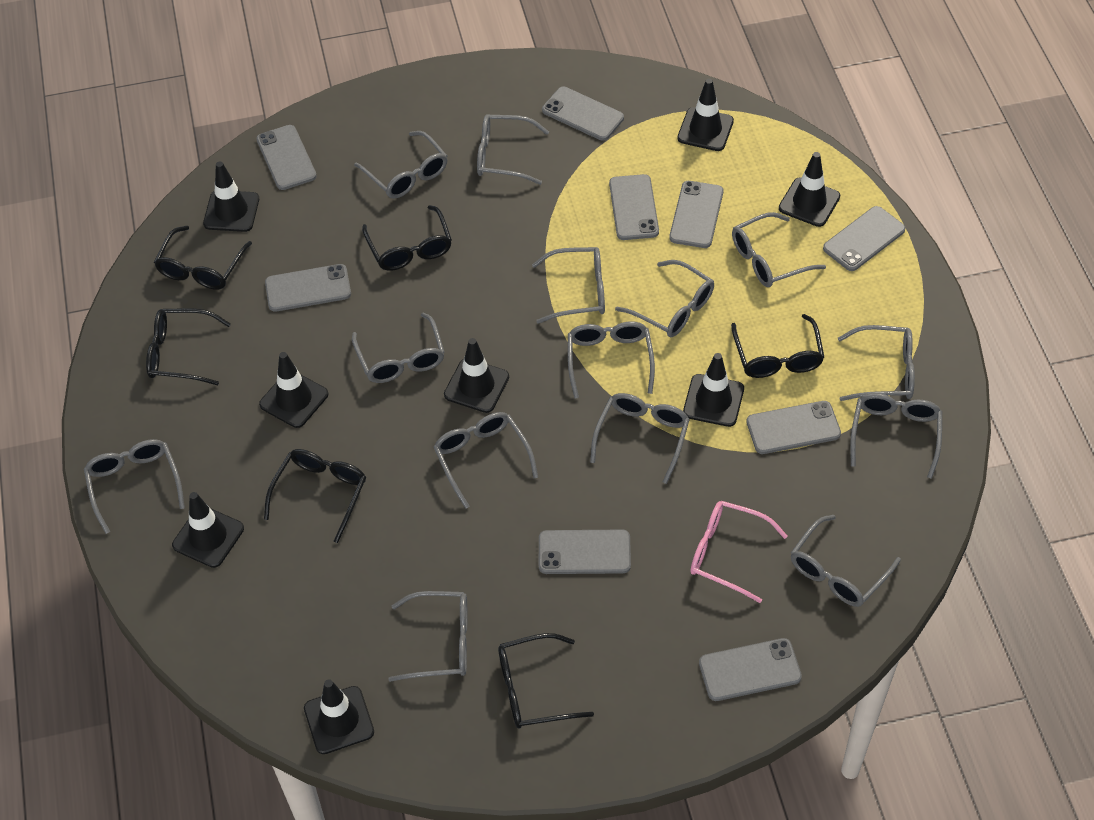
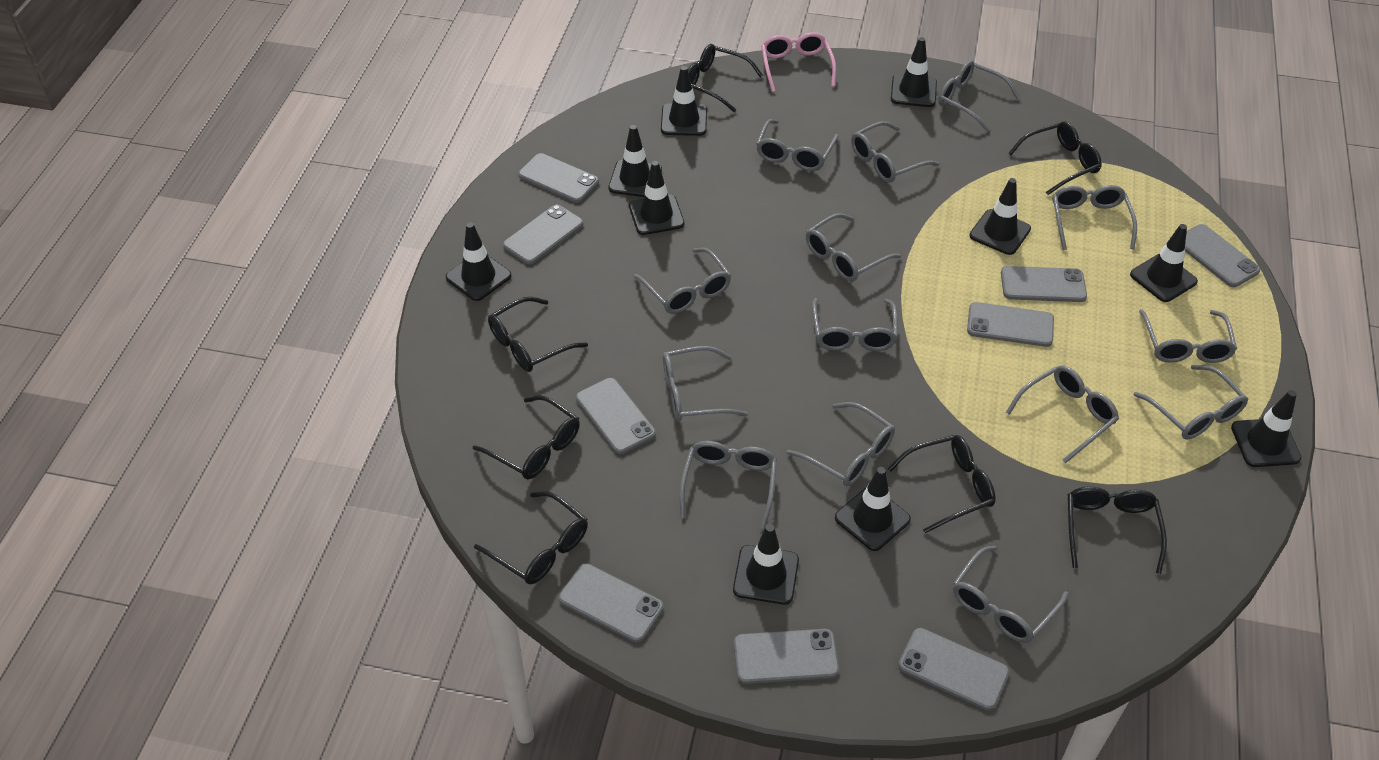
black glasses: 6 -> 7
black traffic cone: 8 -> 10

